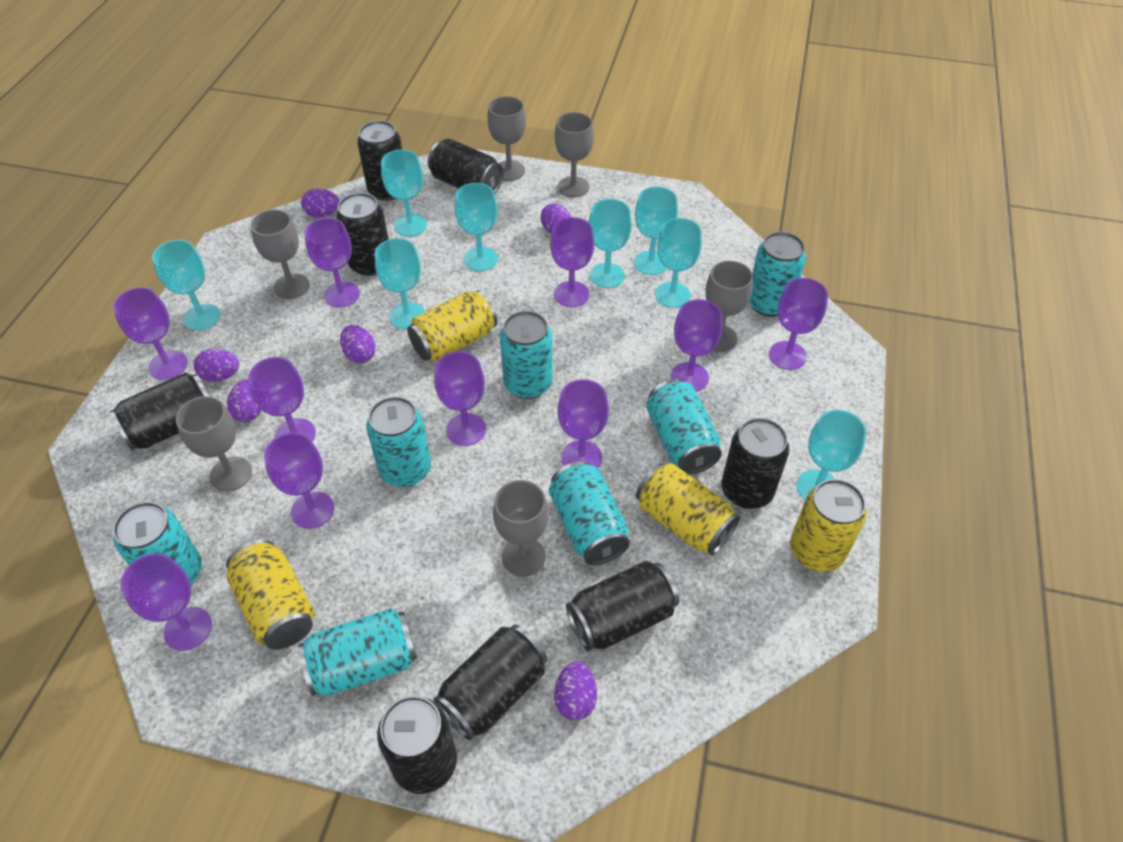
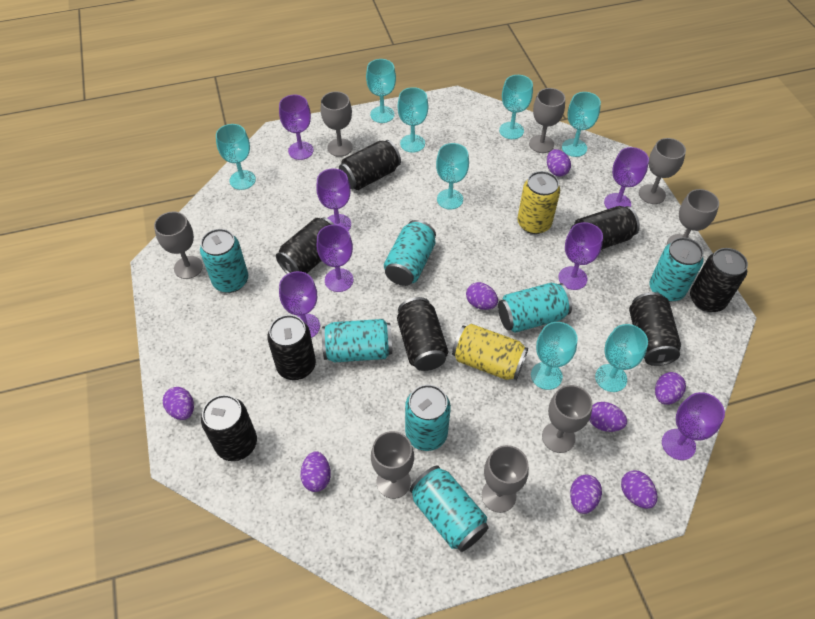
grey goblet: 6 -> 8
purple egg: 6 -> 8
purple goblet: 10 -> 7
yellow can: 4 -> 2

